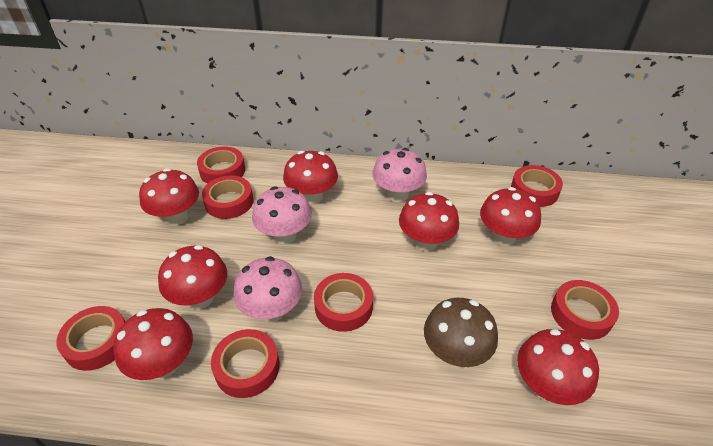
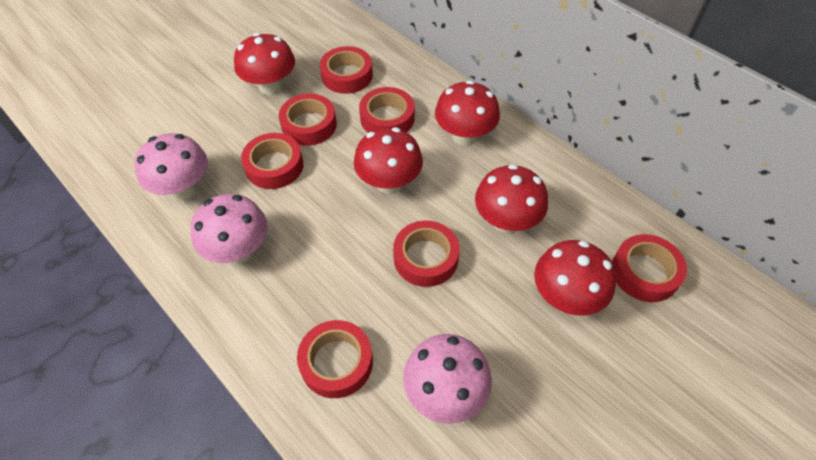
brown mushroom: 1 -> 0
red mushroom: 7 -> 5

